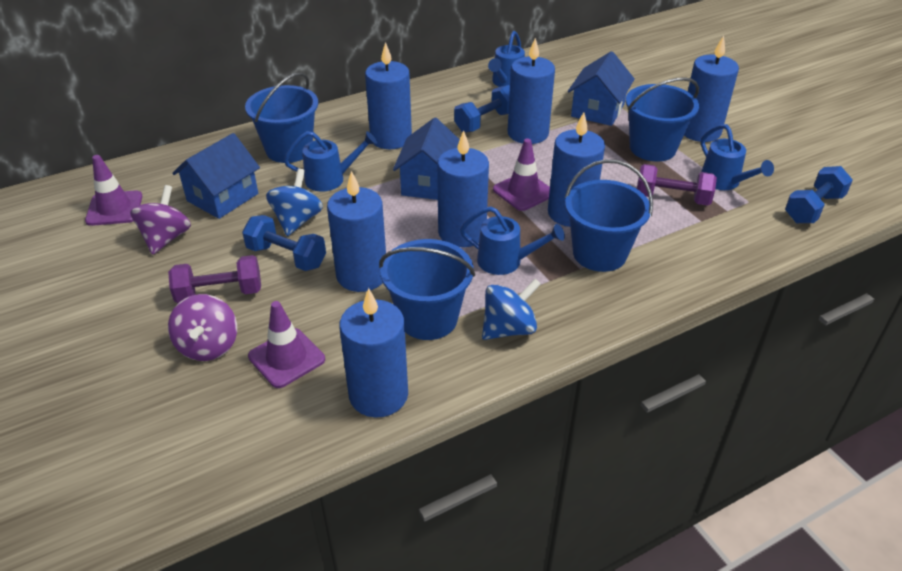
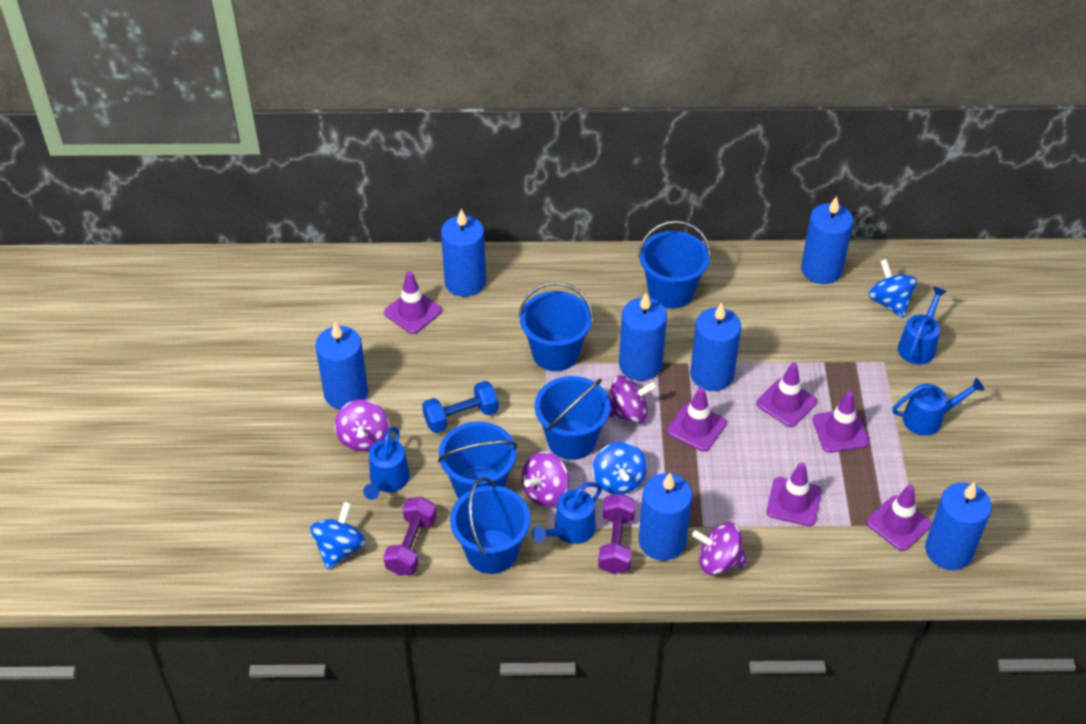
blue bucket: 4 -> 5
blue dumbbell: 3 -> 1
blue house: 3 -> 0
blue spinning top: 2 -> 3
purple spinning top: 2 -> 4
purple traffic cone: 3 -> 6

